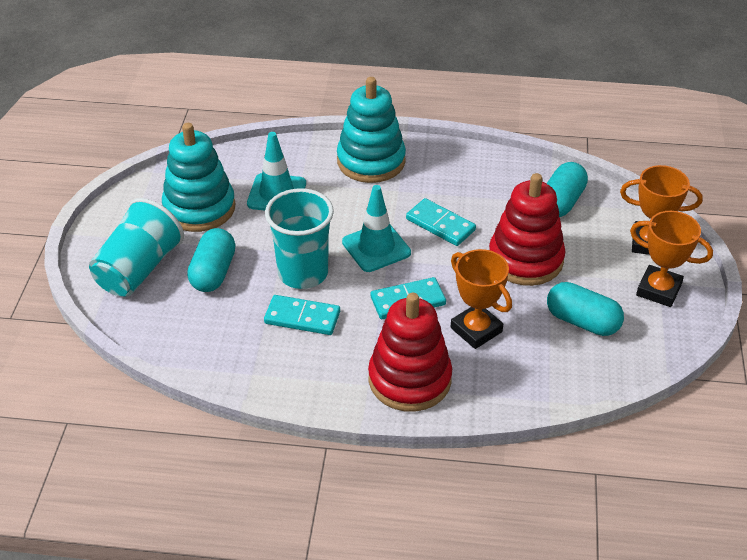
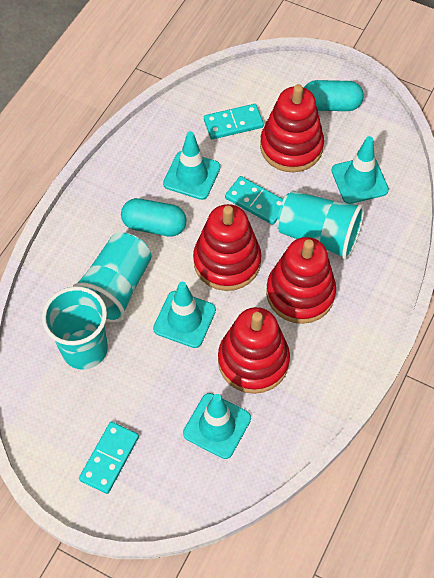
orange trophy: 3 -> 0
red stacking toy: 2 -> 4
turquoise capsule: 3 -> 2
turquoise cup: 2 -> 3
turquoise stacking toy: 2 -> 0
turquoise traffic cone: 2 -> 4

